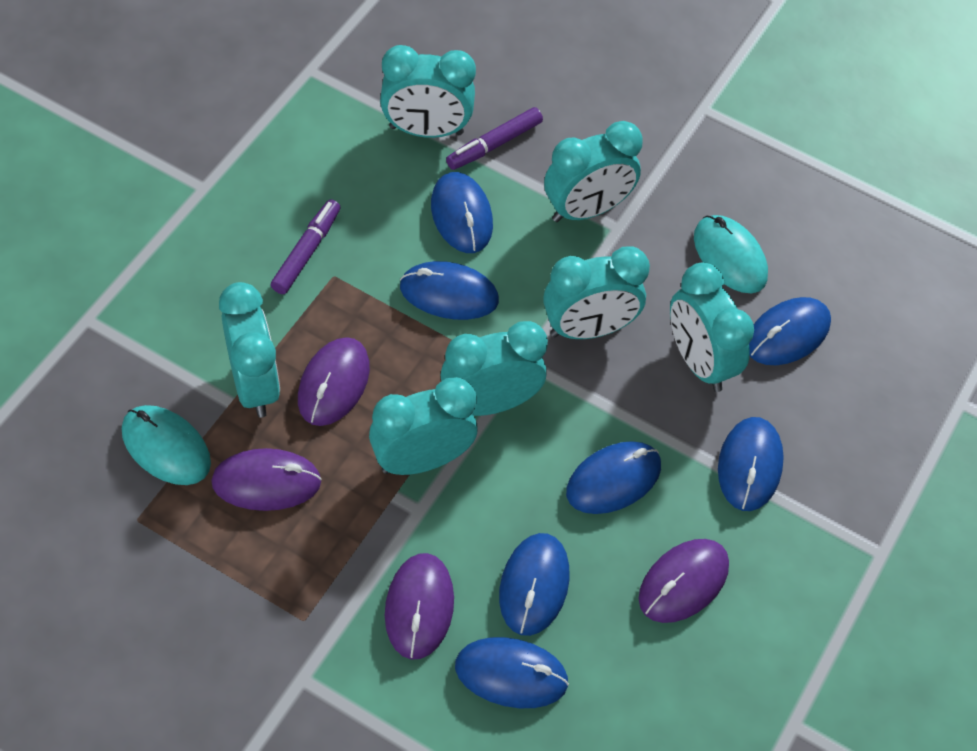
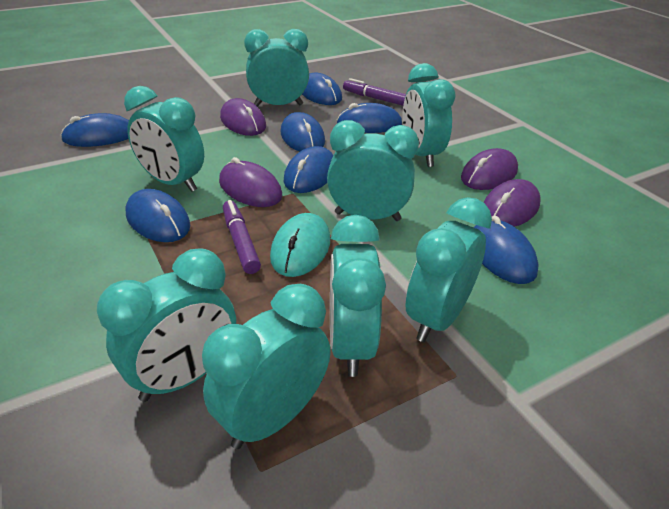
turquoise clock: 7 -> 8
turquoise mouse: 2 -> 1

